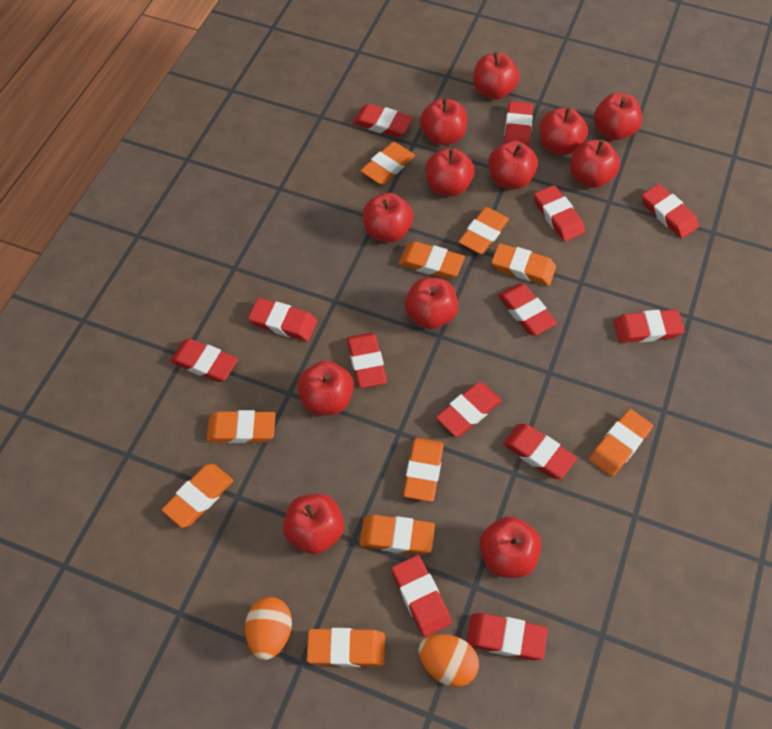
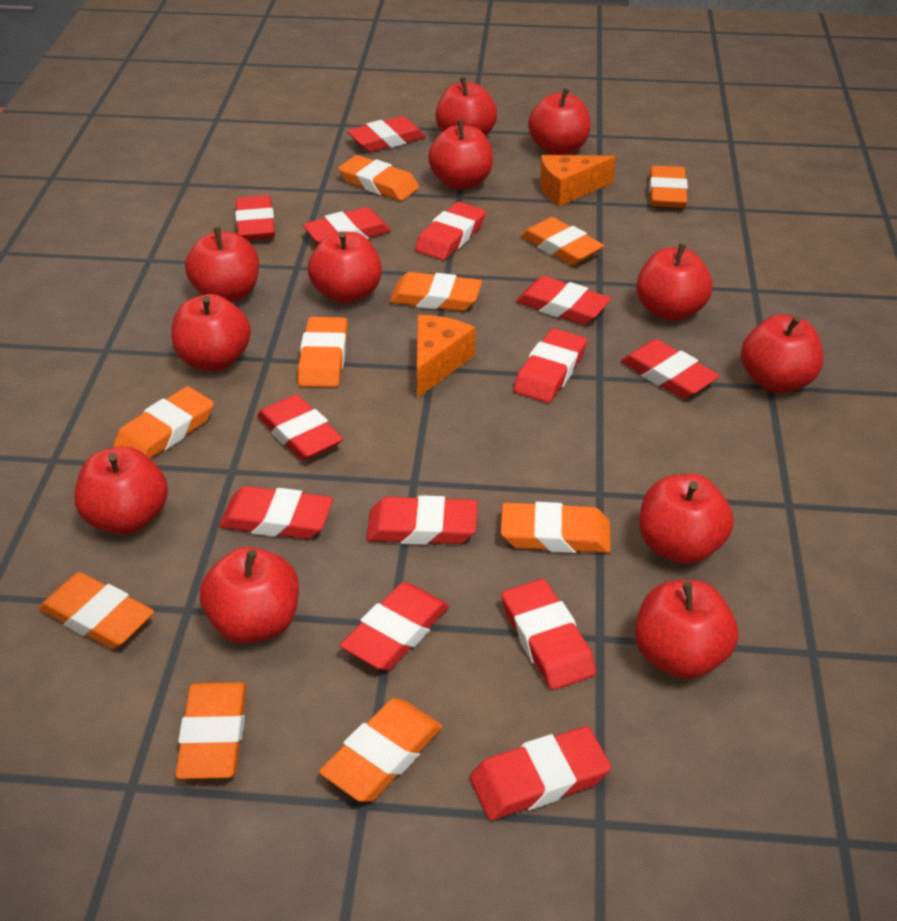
orange cheese: 0 -> 2
orange egg: 2 -> 0

